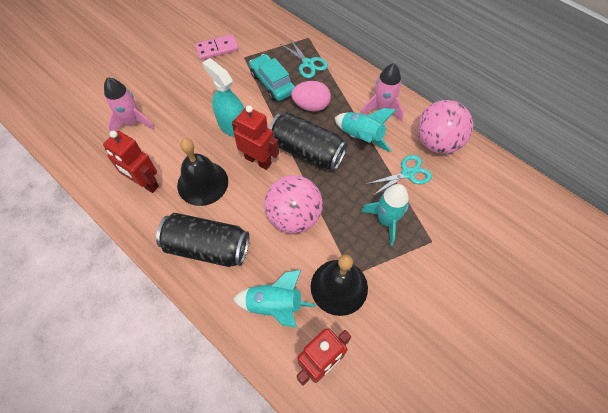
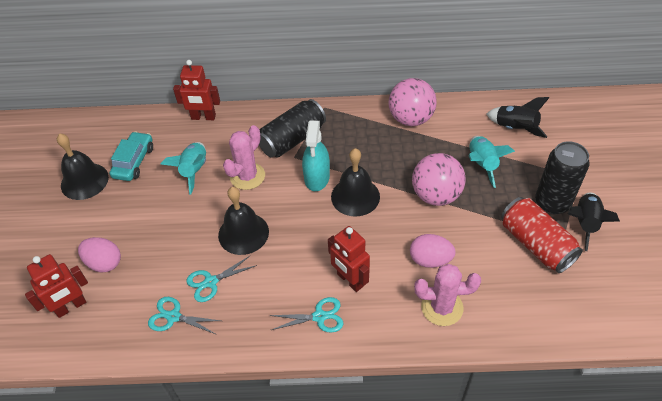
black bell: 2 -> 3
black rocket: 0 -> 2
pink cactus: 0 -> 2
pink domino: 1 -> 0
pink egg: 1 -> 2
pink rocket: 2 -> 0
red can: 0 -> 1
turquoise rocket: 3 -> 2
turquoise scissors: 2 -> 3

